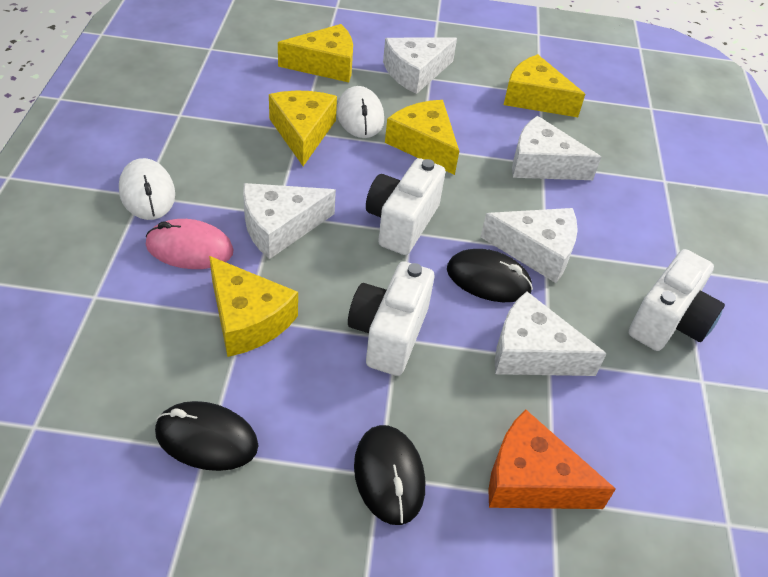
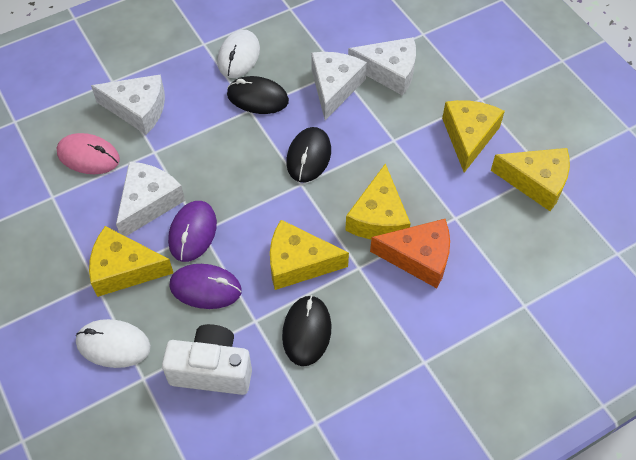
purple mouse: 0 -> 2
white camera: 3 -> 1
white cheese: 5 -> 4

